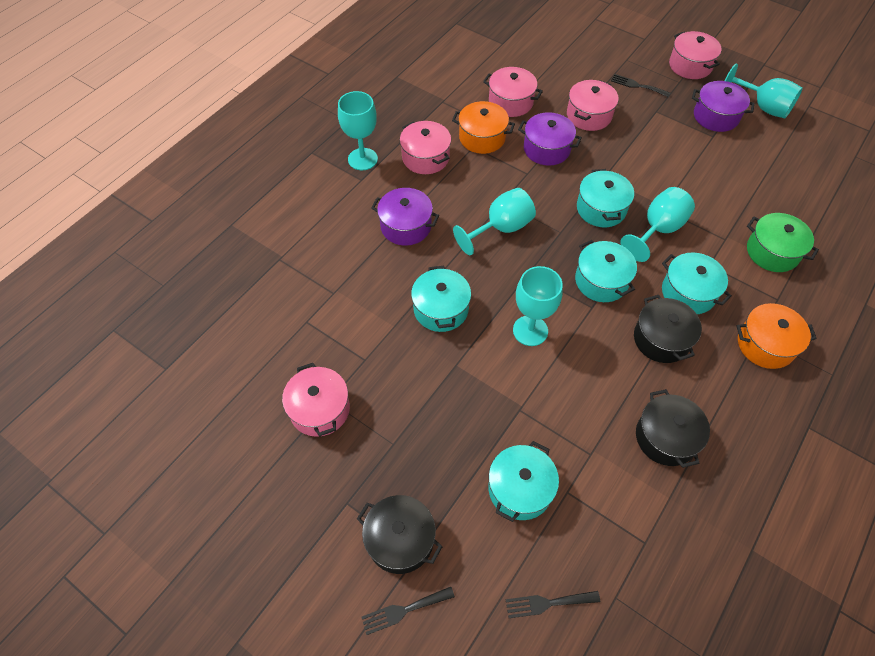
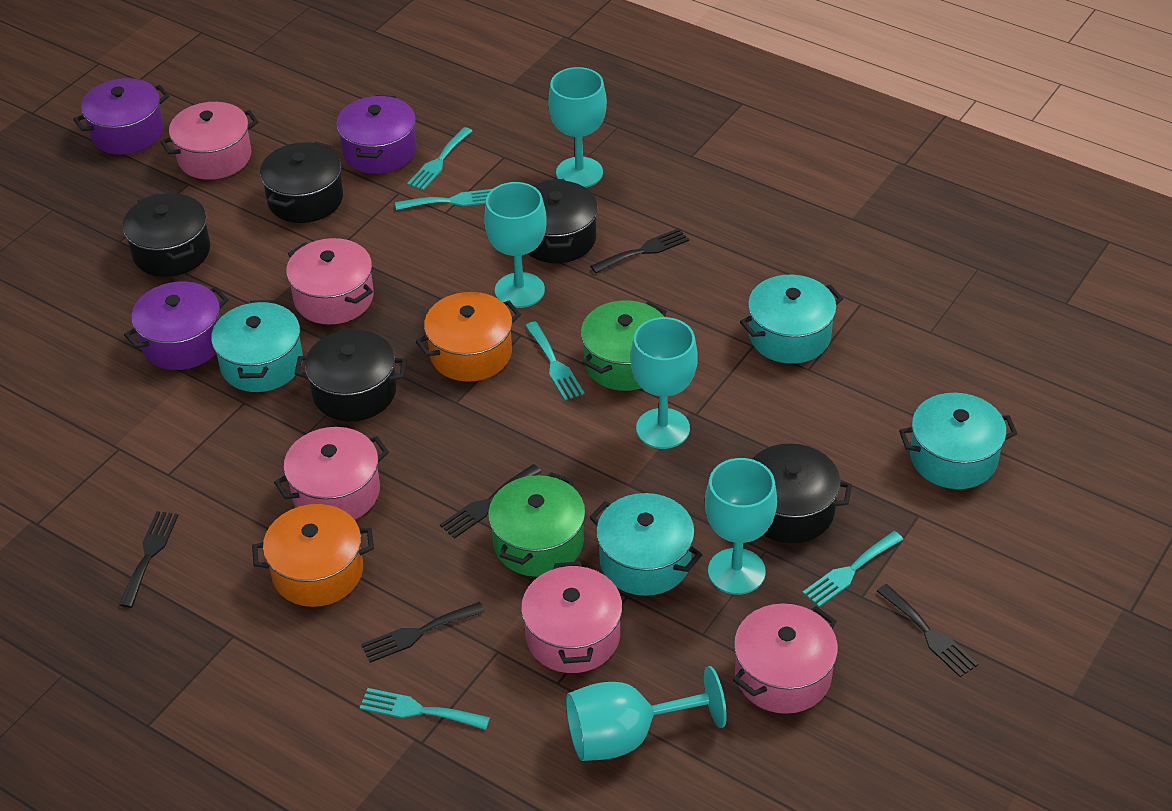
black fork: 3 -> 5
black pot: 3 -> 5
green pot: 1 -> 2
turquoise fork: 0 -> 5
turquoise pot: 5 -> 4

